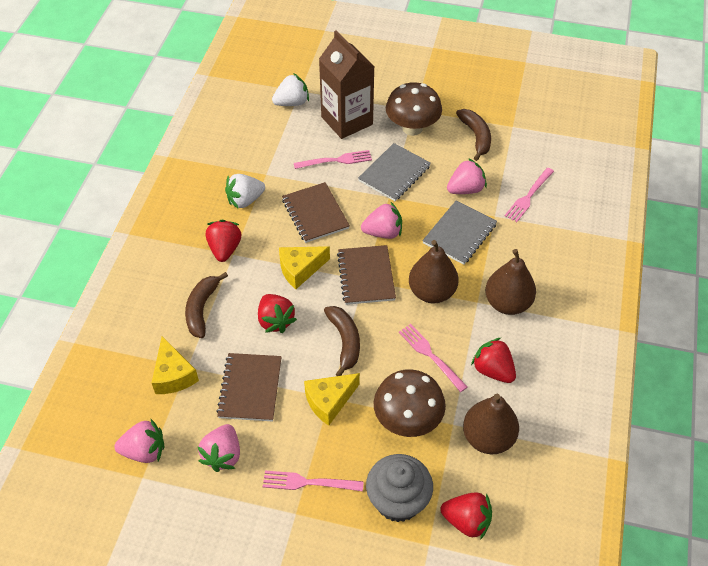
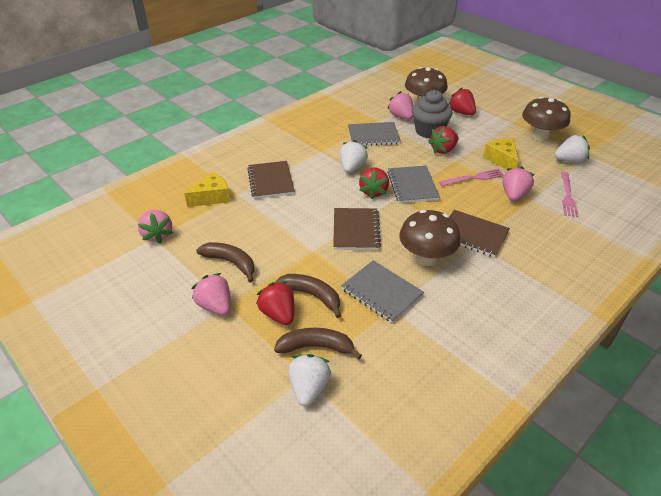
brown carton: 1 -> 0
brown mushroom: 2 -> 3
brown pear: 3 -> 0
grey notebook: 2 -> 3
pink fork: 4 -> 2
white strawberry: 2 -> 3
yellow cheese: 3 -> 2

